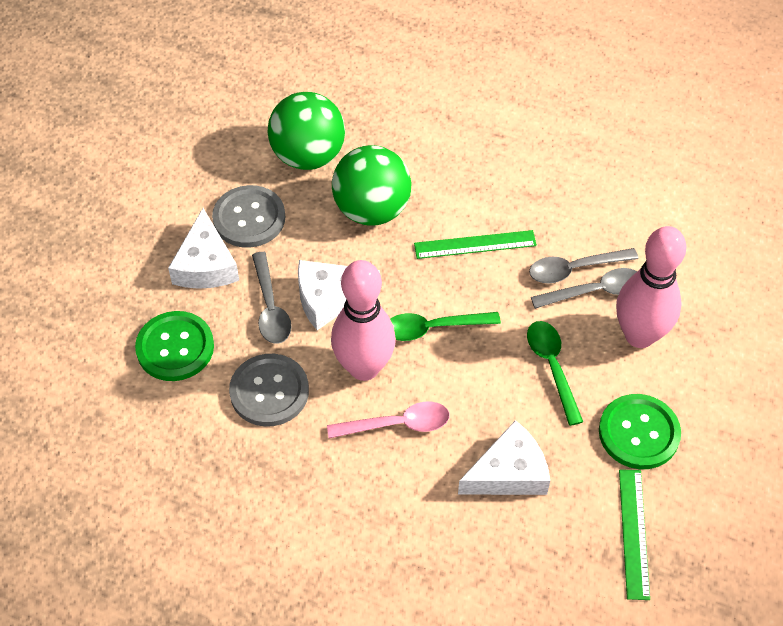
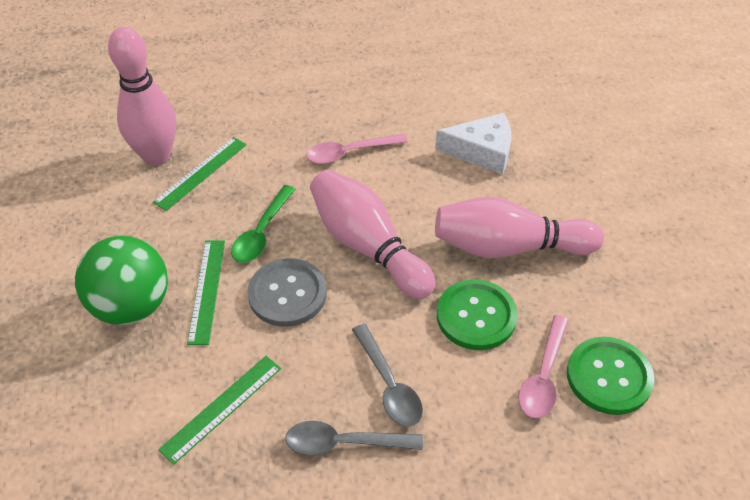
green ball: 2 -> 1
green ruler: 2 -> 3
green spoon: 2 -> 1
grey button: 2 -> 1
grey spoon: 3 -> 2
pink bowling pin: 2 -> 3
pink spoon: 1 -> 2
white cheese: 3 -> 1

